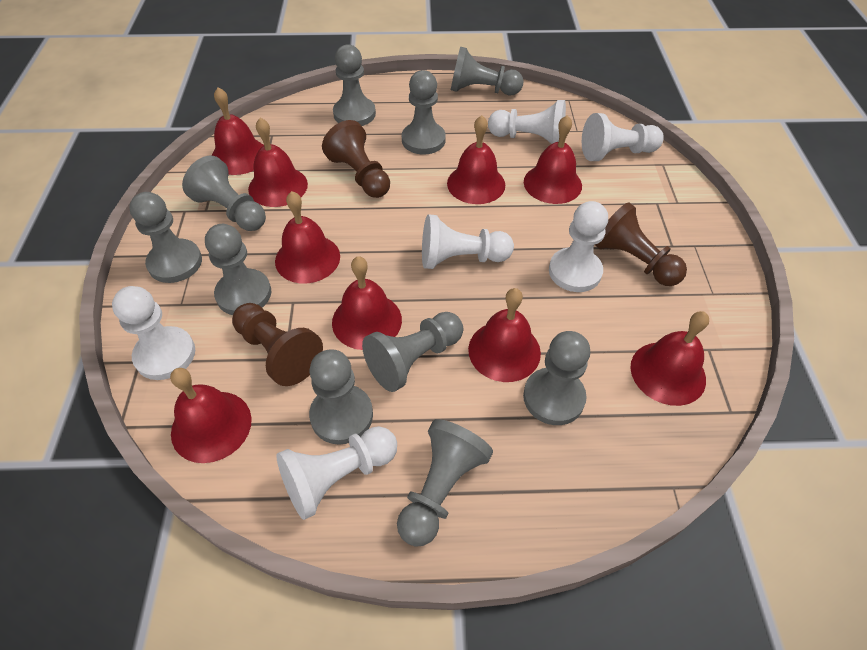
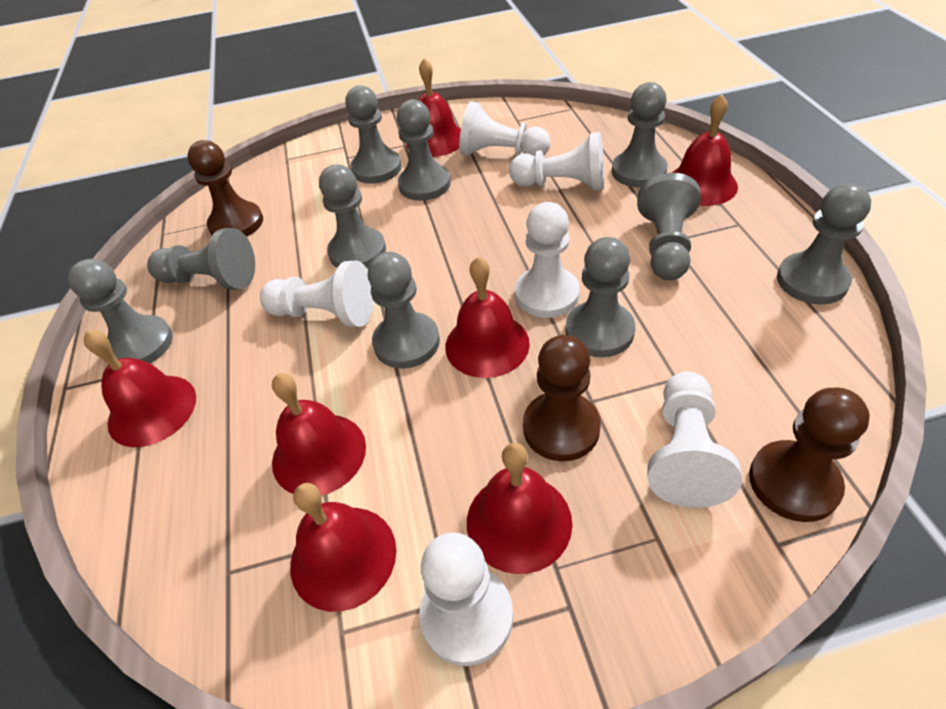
red bell: 9 -> 7

